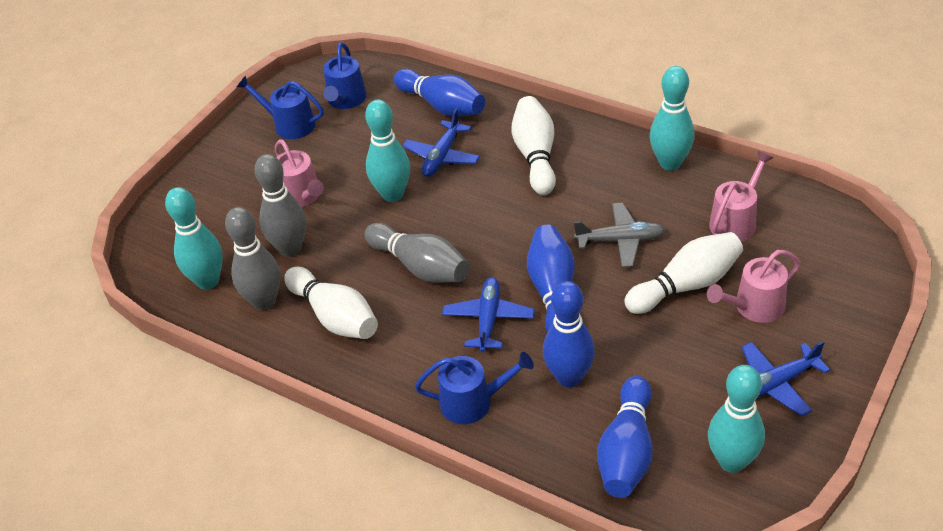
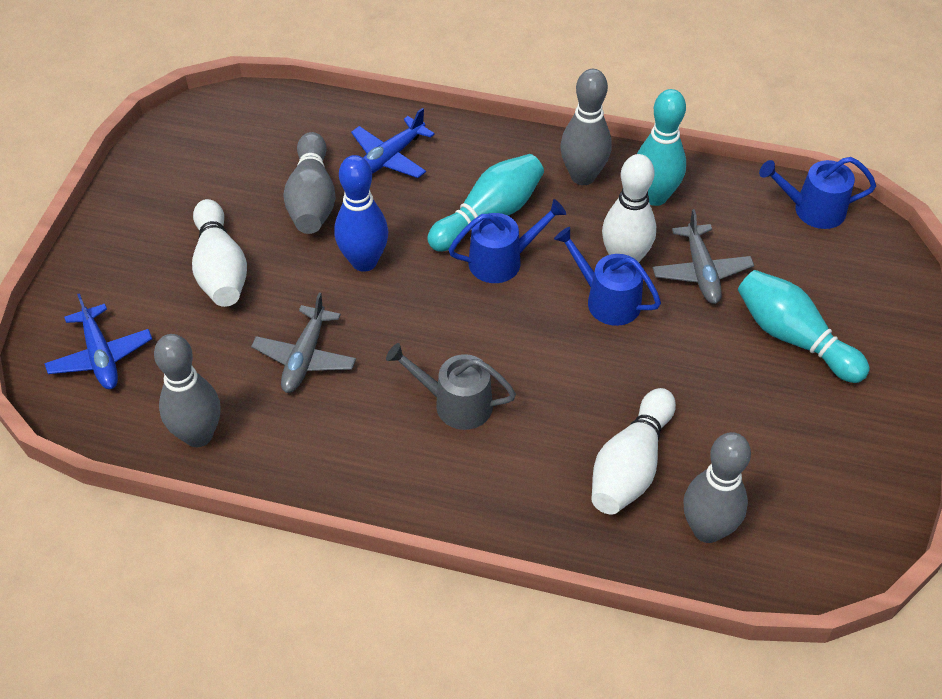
blue bowling pin: 4 -> 1
blue plane: 3 -> 2
grey bowling pin: 3 -> 4
grey plane: 1 -> 2
grey watering can: 0 -> 1
pink watering can: 3 -> 0
turquoise bowling pin: 4 -> 3

